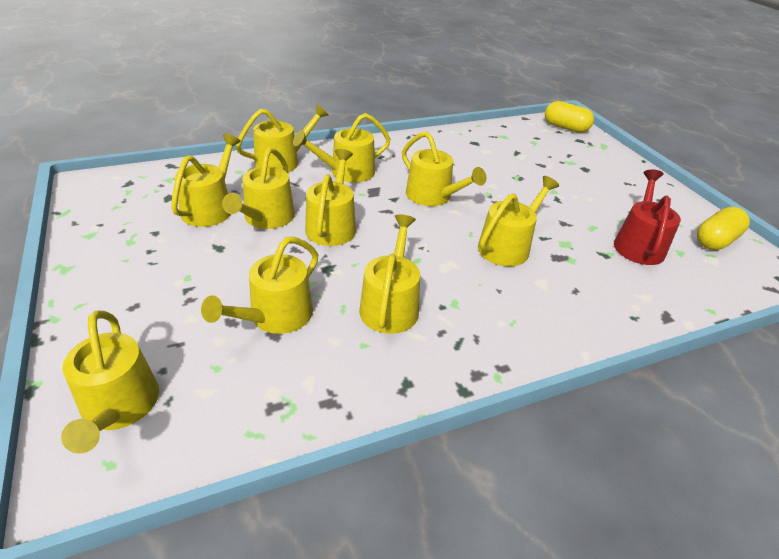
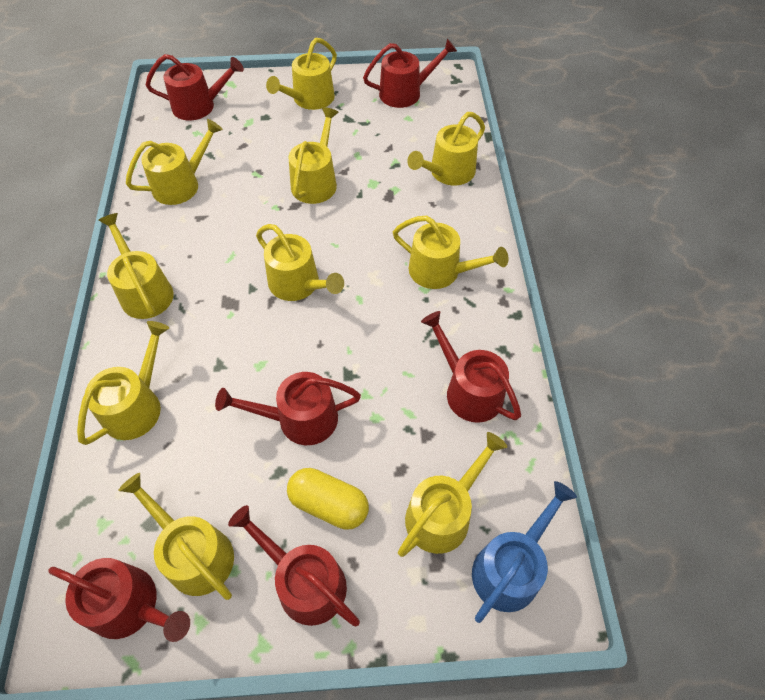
blue watering can: 0 -> 1
red watering can: 1 -> 6
yellow capsule: 2 -> 1

